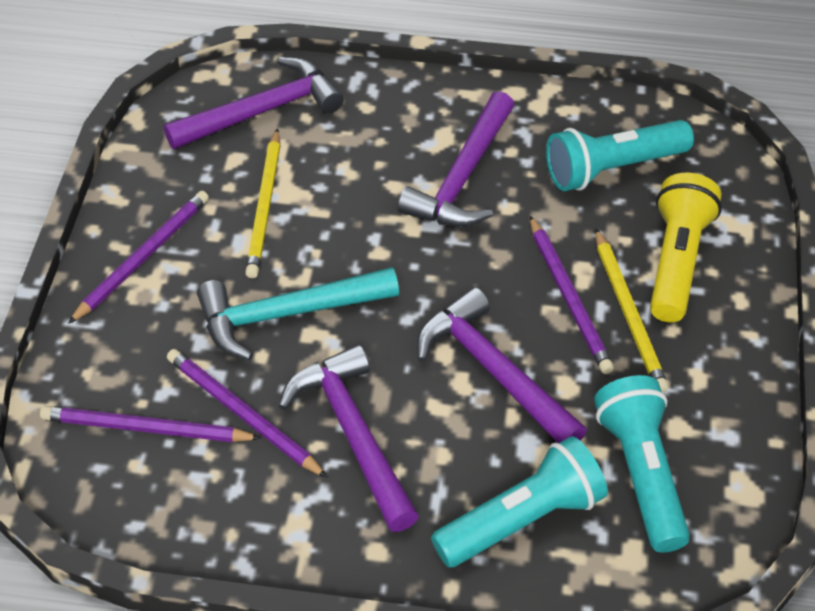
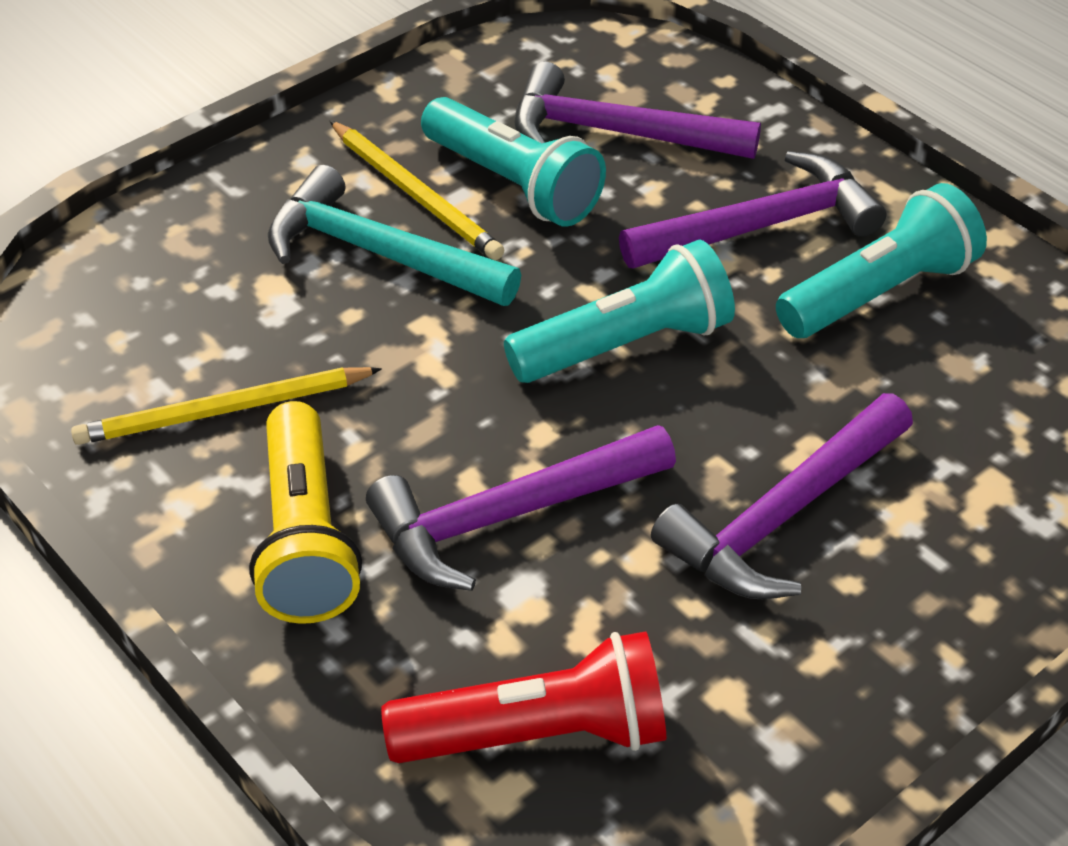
purple pencil: 4 -> 0
red flashlight: 0 -> 1

